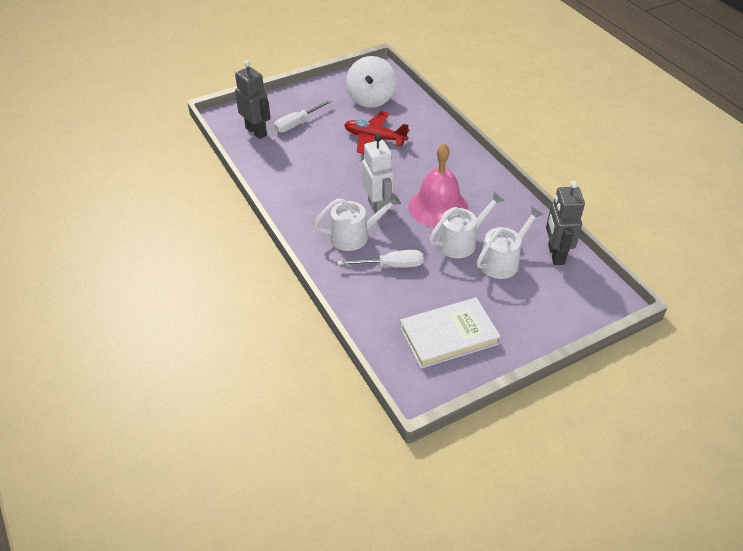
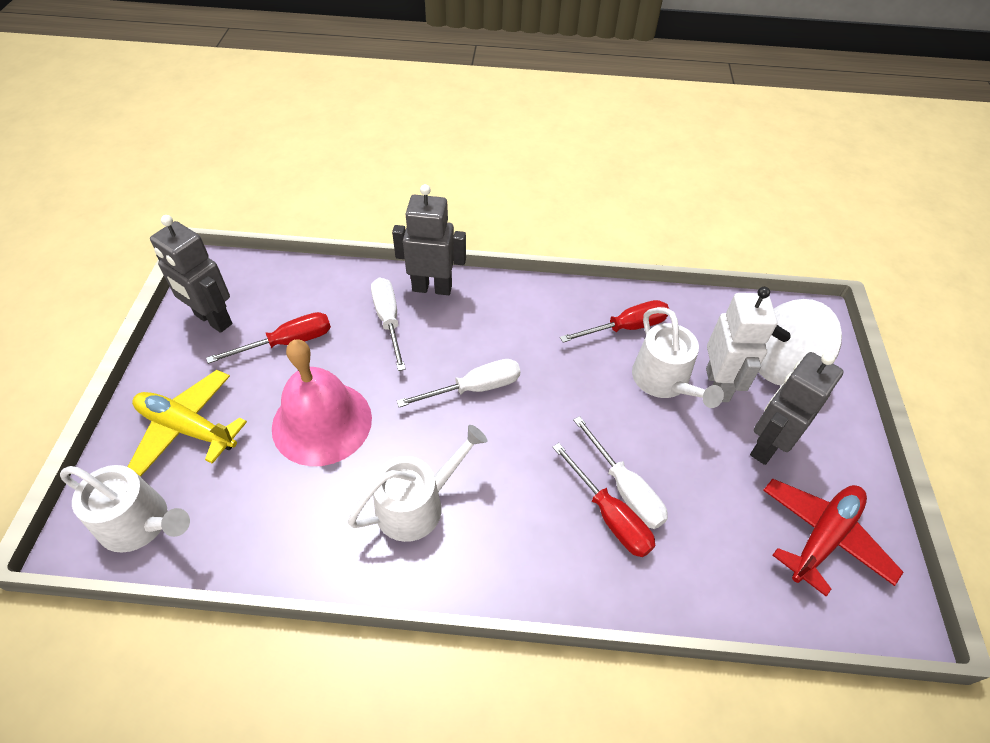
grey robot: 2 -> 3
red screwdriver: 0 -> 3
white book: 1 -> 0
white screwdriver: 2 -> 3
yellow plane: 0 -> 1

